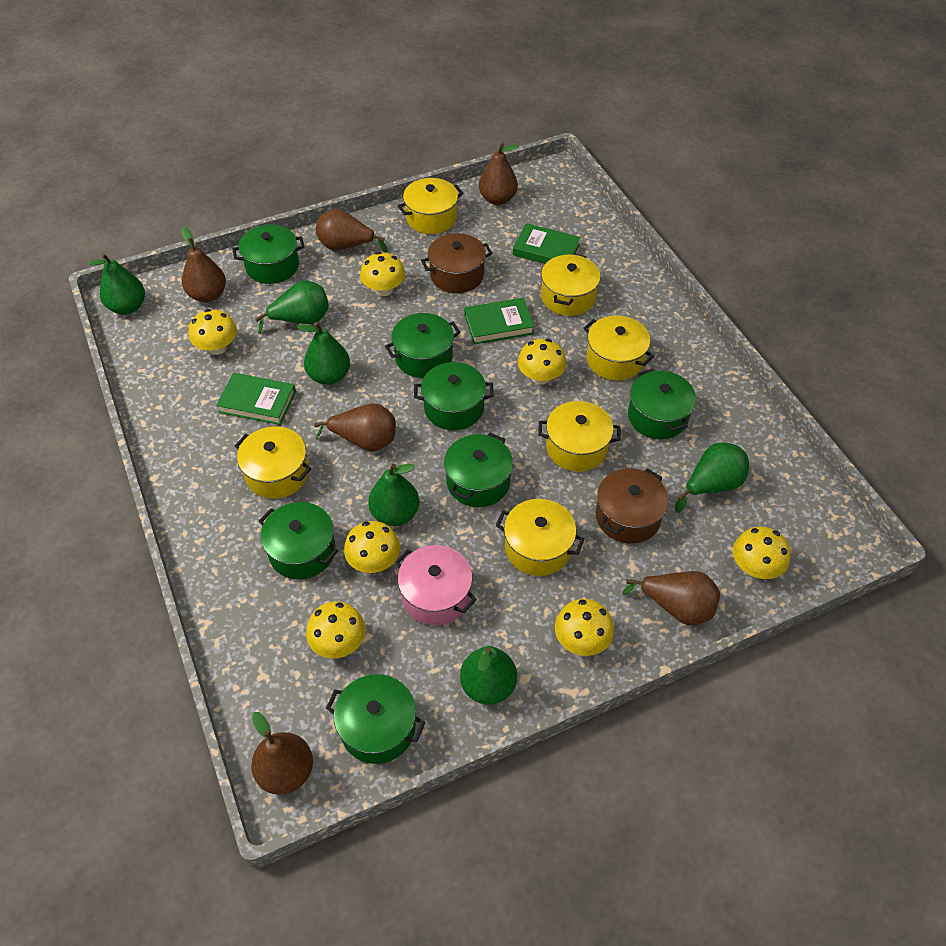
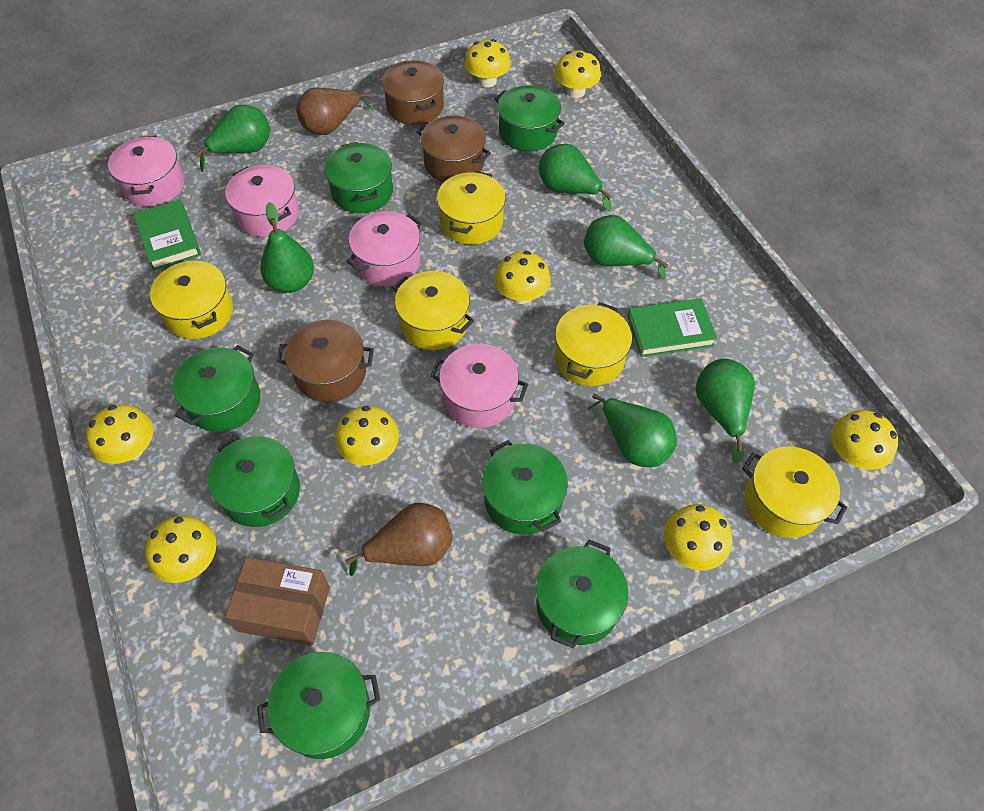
brown box: 0 -> 1
brown pear: 6 -> 2
brown pot: 2 -> 3
green book: 3 -> 2
pink pot: 1 -> 4
yellow mushroom: 7 -> 8
yellow pot: 6 -> 5

